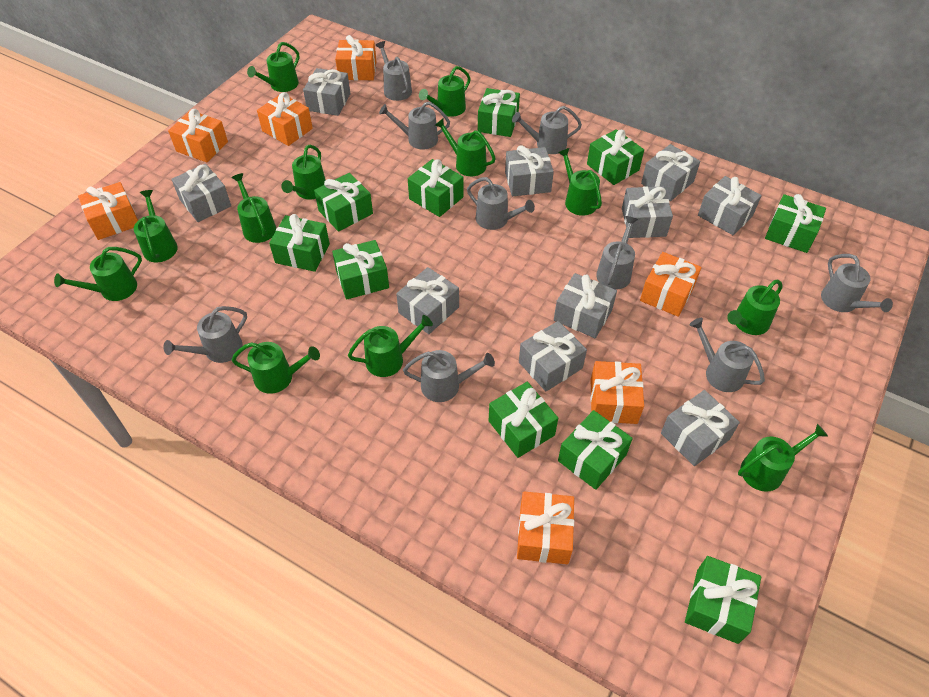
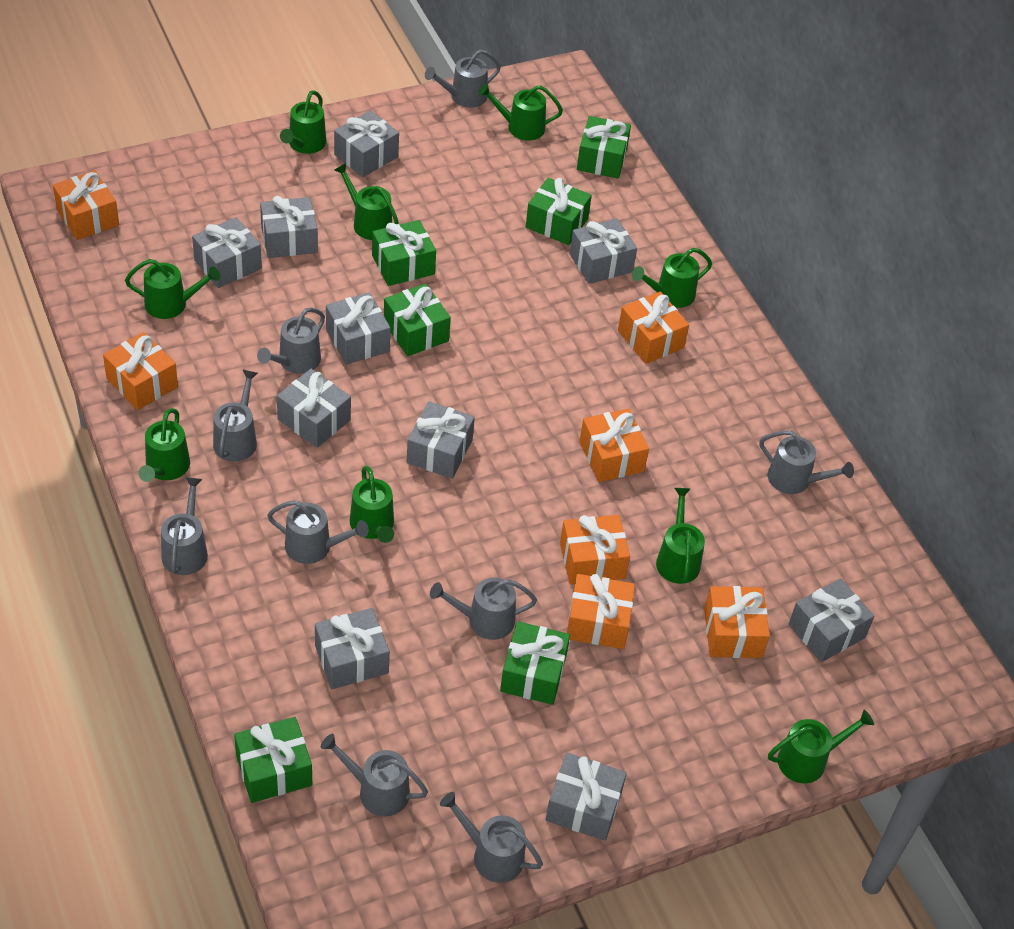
green gift: 10 -> 6
green watering can: 12 -> 9

